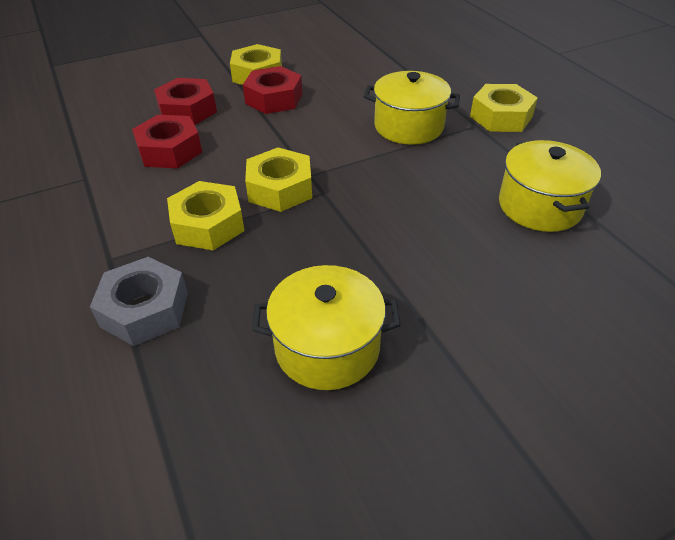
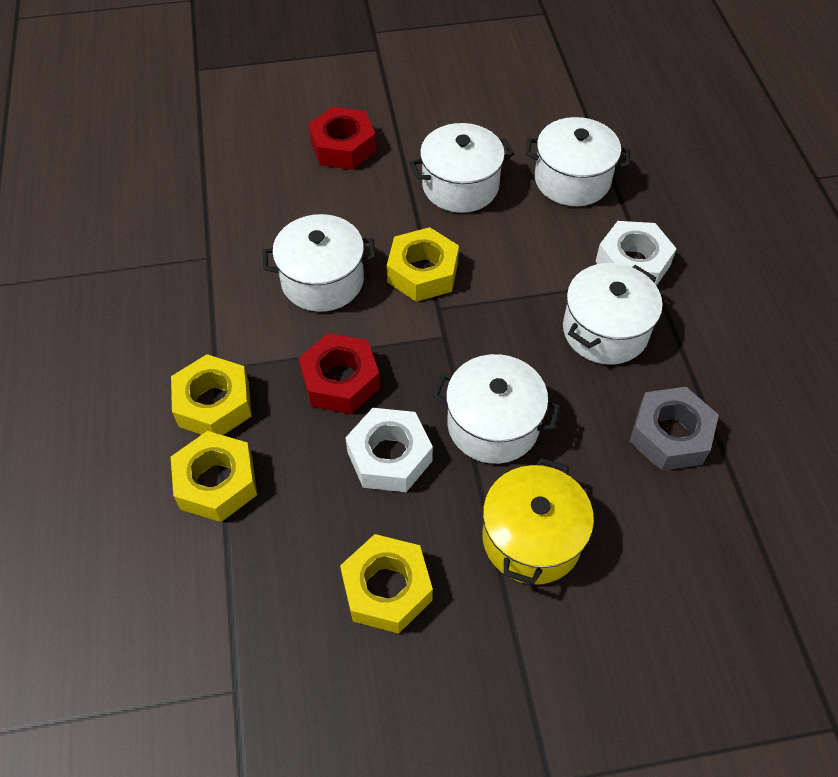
red nut: 3 -> 2
white nut: 0 -> 2
white pot: 0 -> 5
yellow pot: 3 -> 1

